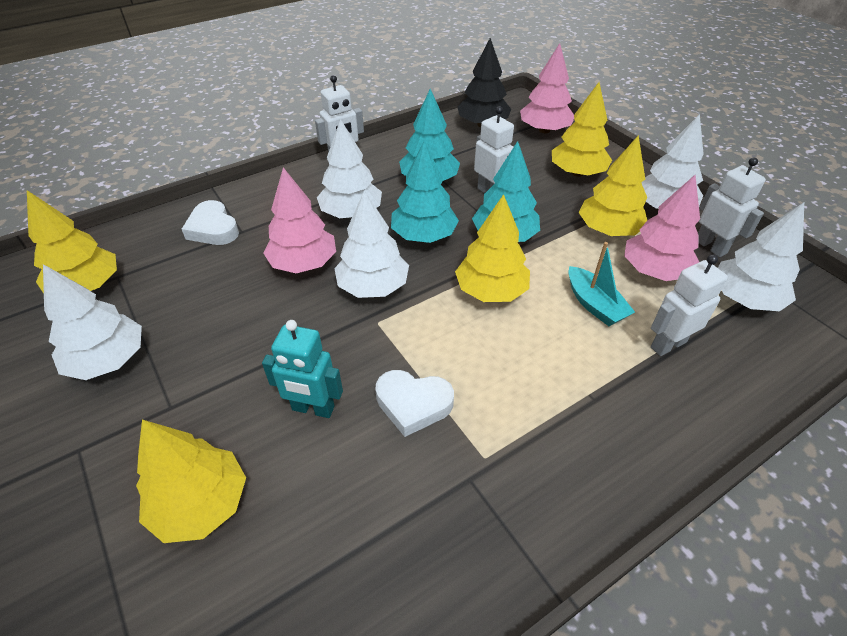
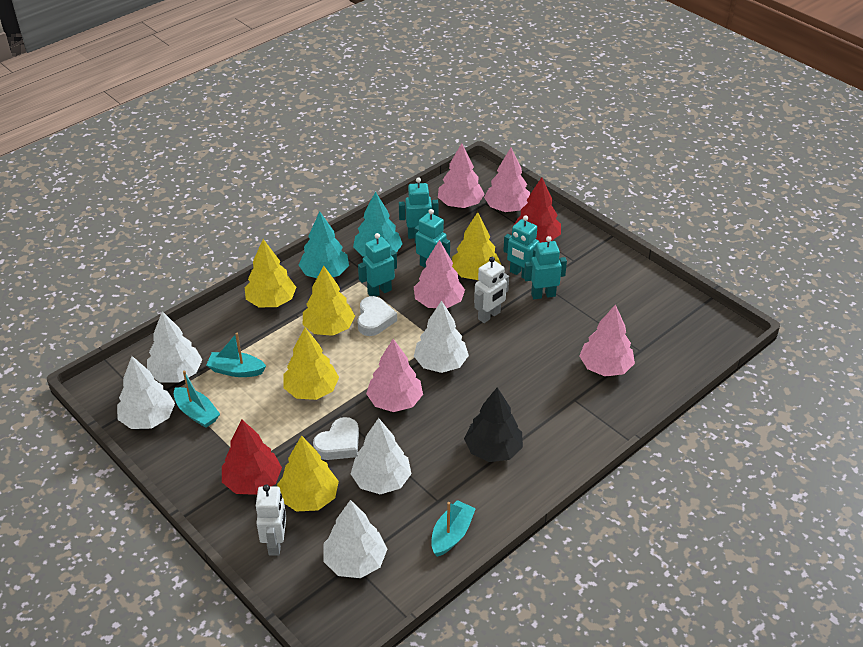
pink tree: 3 -> 5
red tree: 0 -> 2
turquoise boat: 1 -> 3
turquoise robot: 1 -> 5
turquoise tree: 3 -> 2
white robot: 4 -> 2

